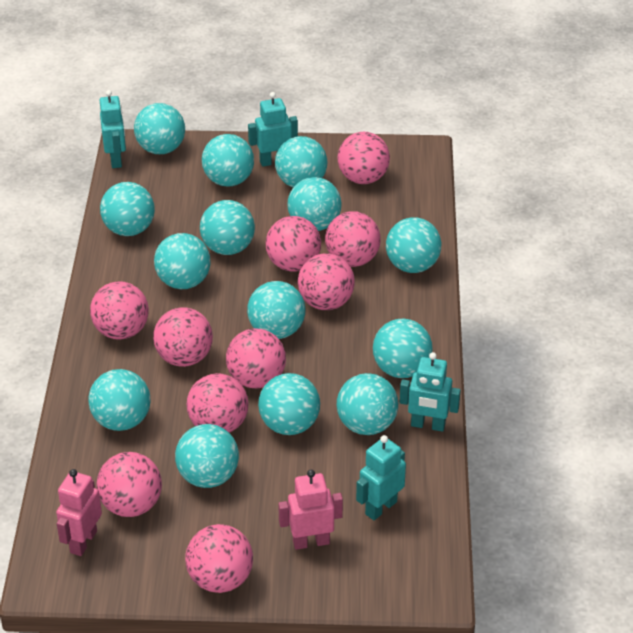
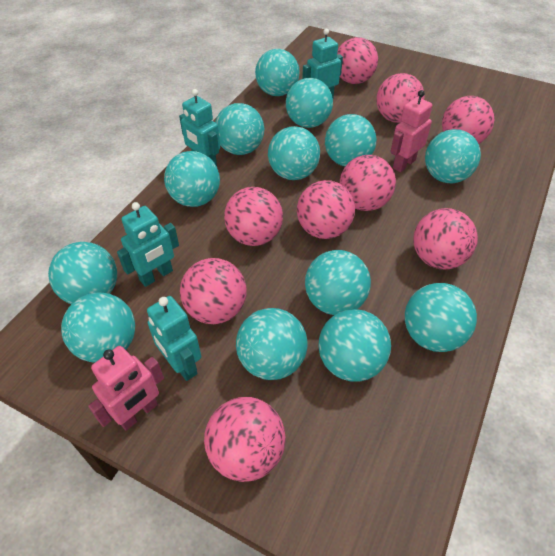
pink ball: 10 -> 9
turquoise ball: 14 -> 13

